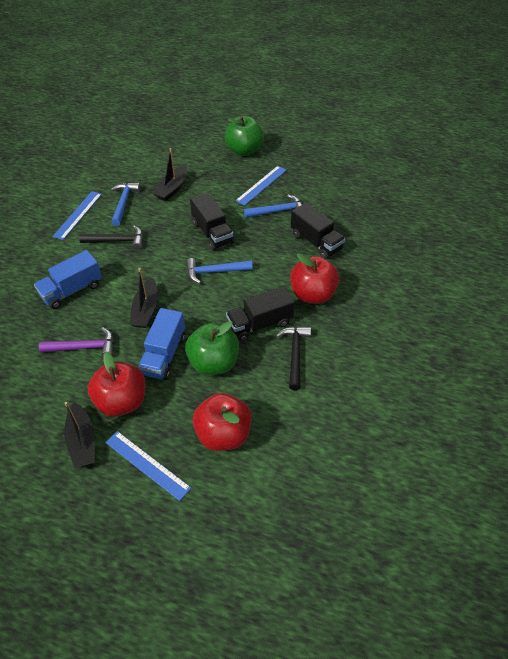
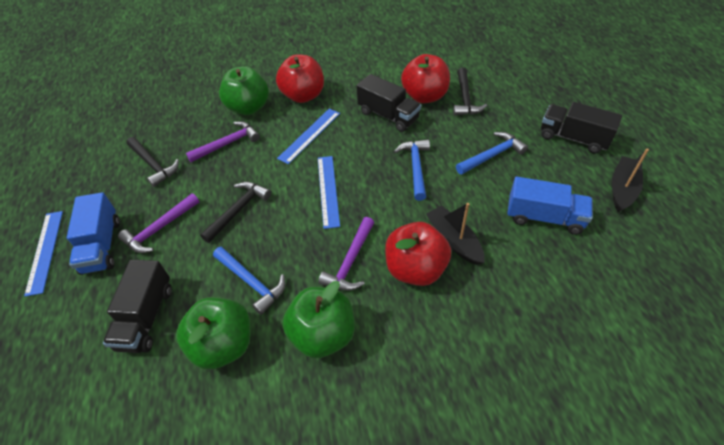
black boat: 3 -> 2
black hammer: 2 -> 3
green apple: 2 -> 3
purple hammer: 1 -> 3

